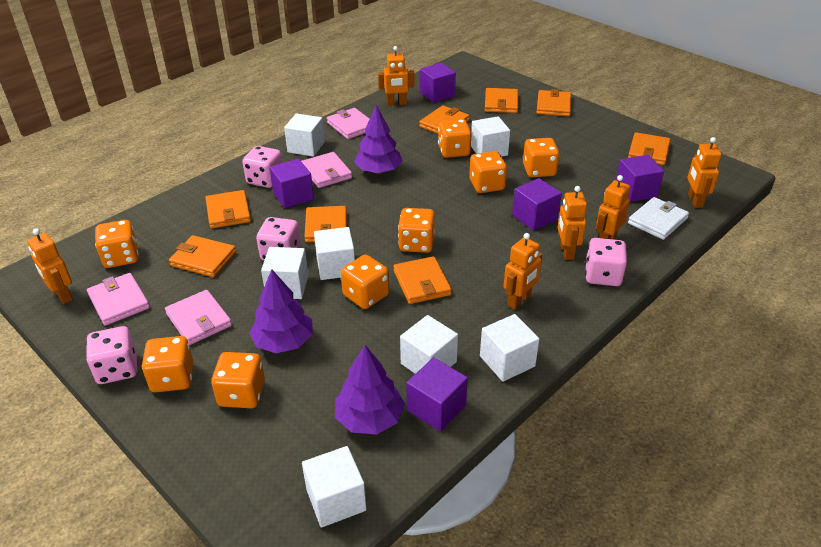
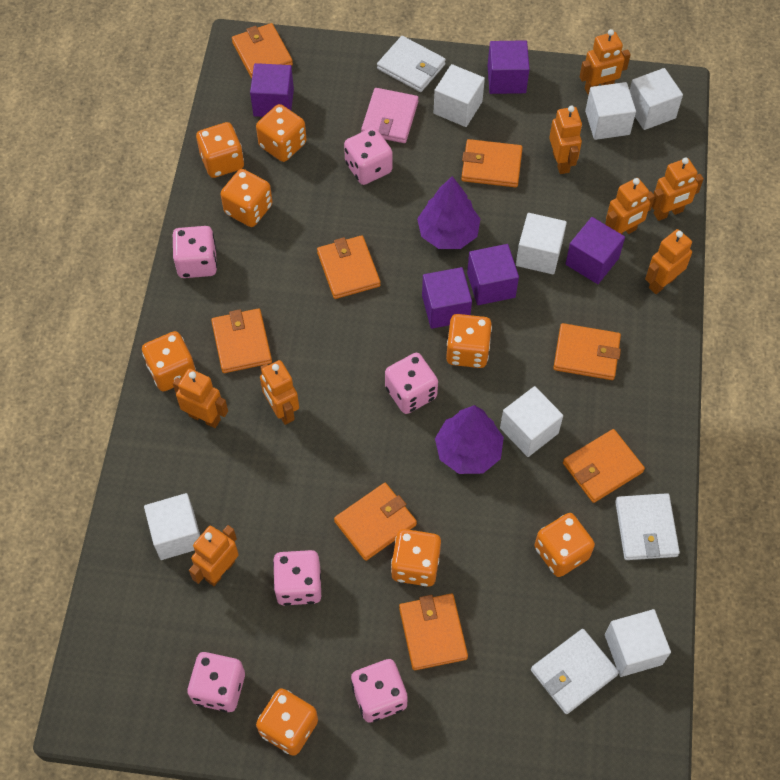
orange robot: 6 -> 8
pink dice: 4 -> 6
pink wallet: 4 -> 1
purple tree: 3 -> 2
white wallet: 1 -> 3

